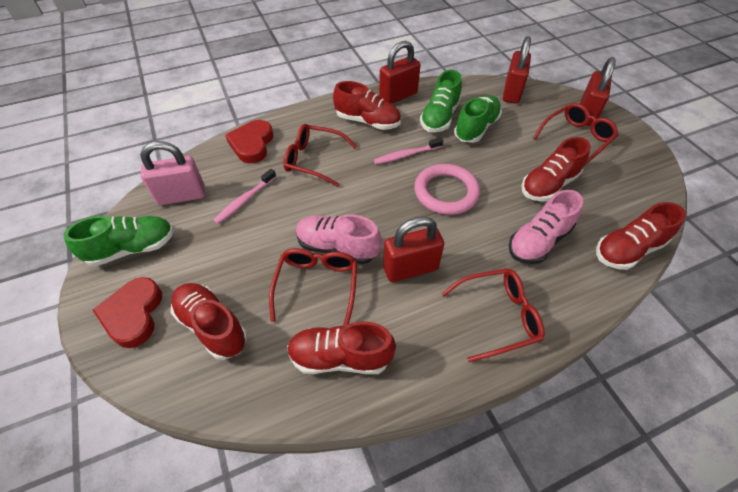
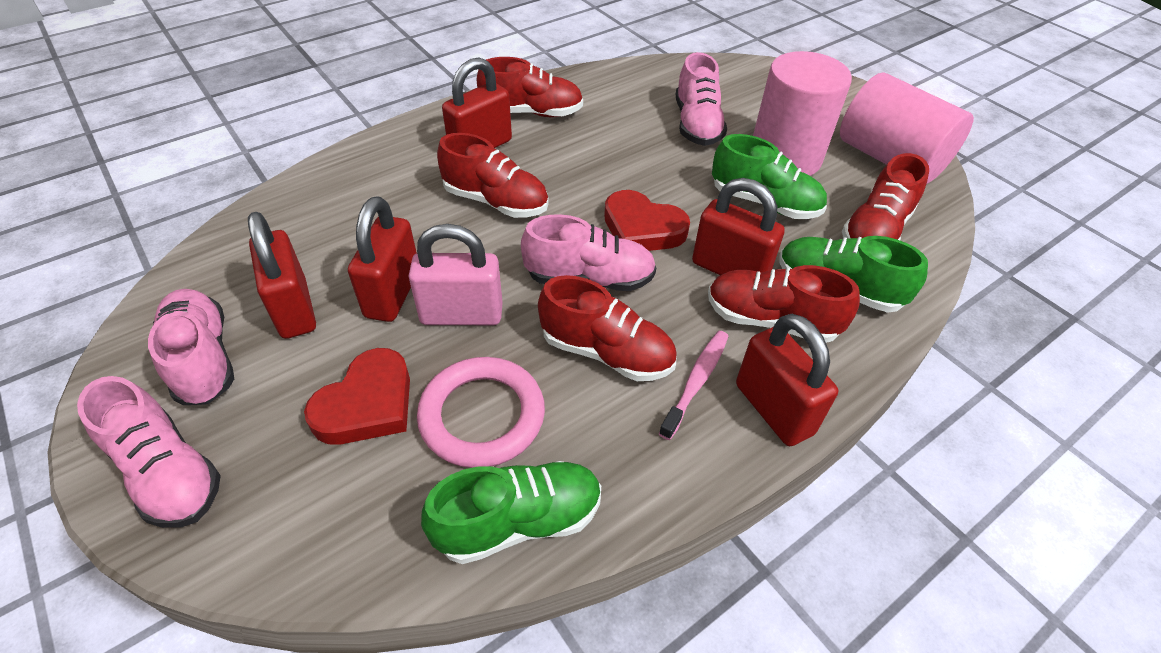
pink cylinder: 0 -> 2
pink shoe: 2 -> 4
pink toothbrush: 2 -> 1
red glasses: 4 -> 0
red padlock: 4 -> 5

